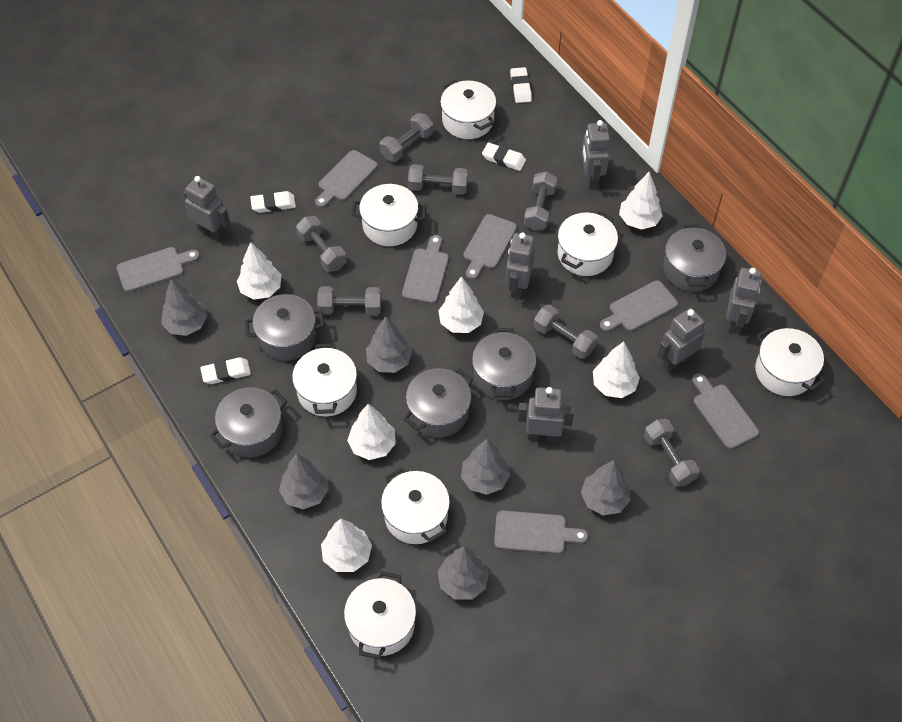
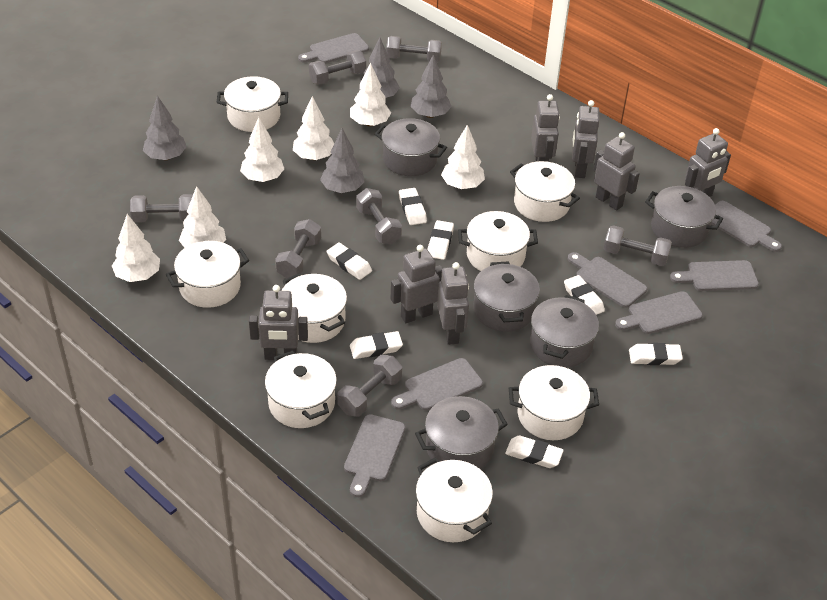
grey robot: 6 -> 7
grey tree: 6 -> 4
white eraser: 4 -> 7
white pot: 7 -> 8

